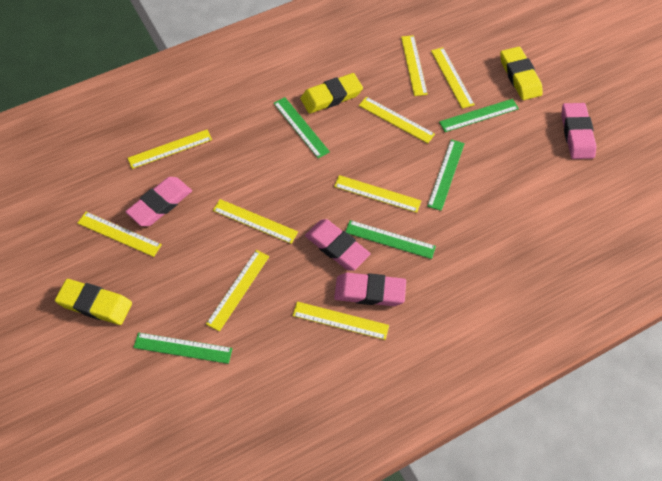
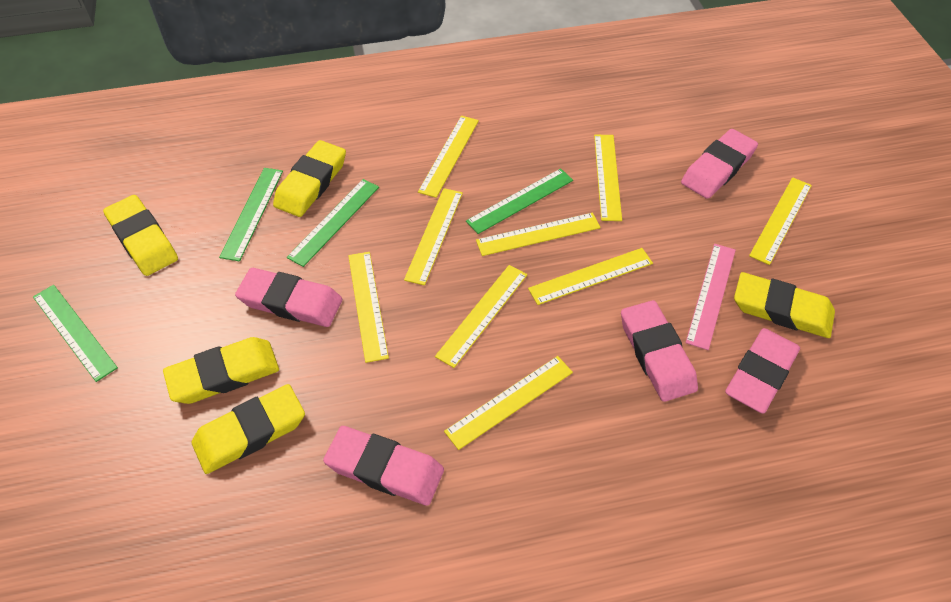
green ruler: 5 -> 4
pink eraser: 4 -> 5
pink ruler: 0 -> 1
yellow eraser: 3 -> 5

